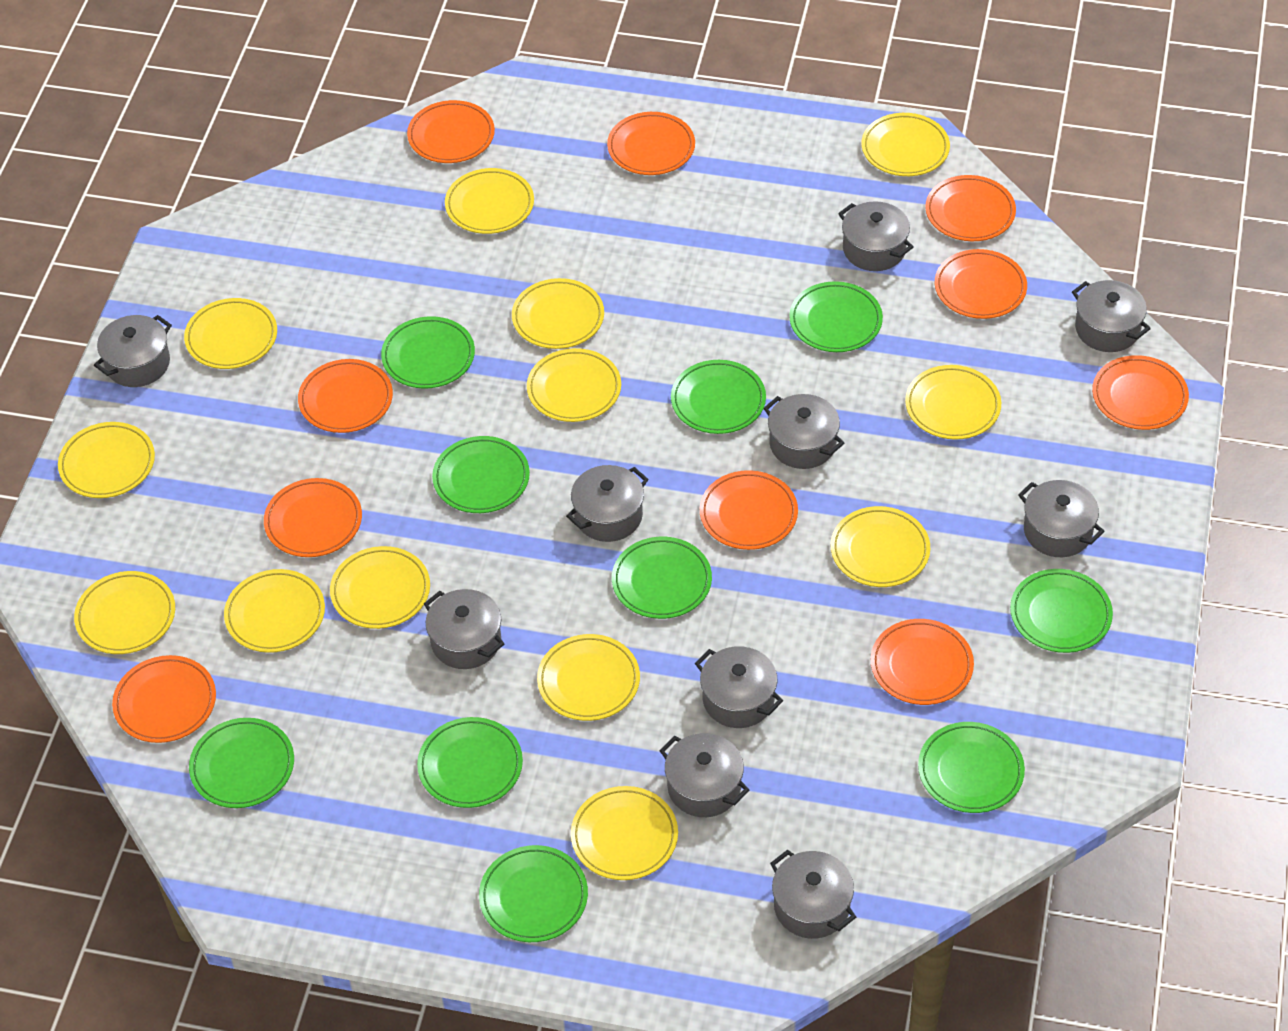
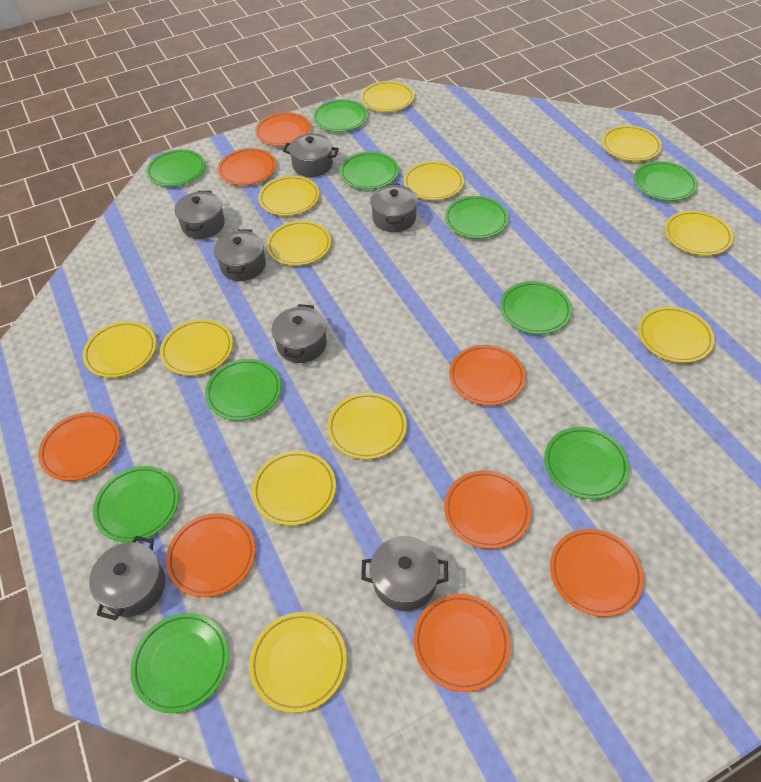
grey pot: 10 -> 7
orange plate: 10 -> 8
yellow plate: 13 -> 12

